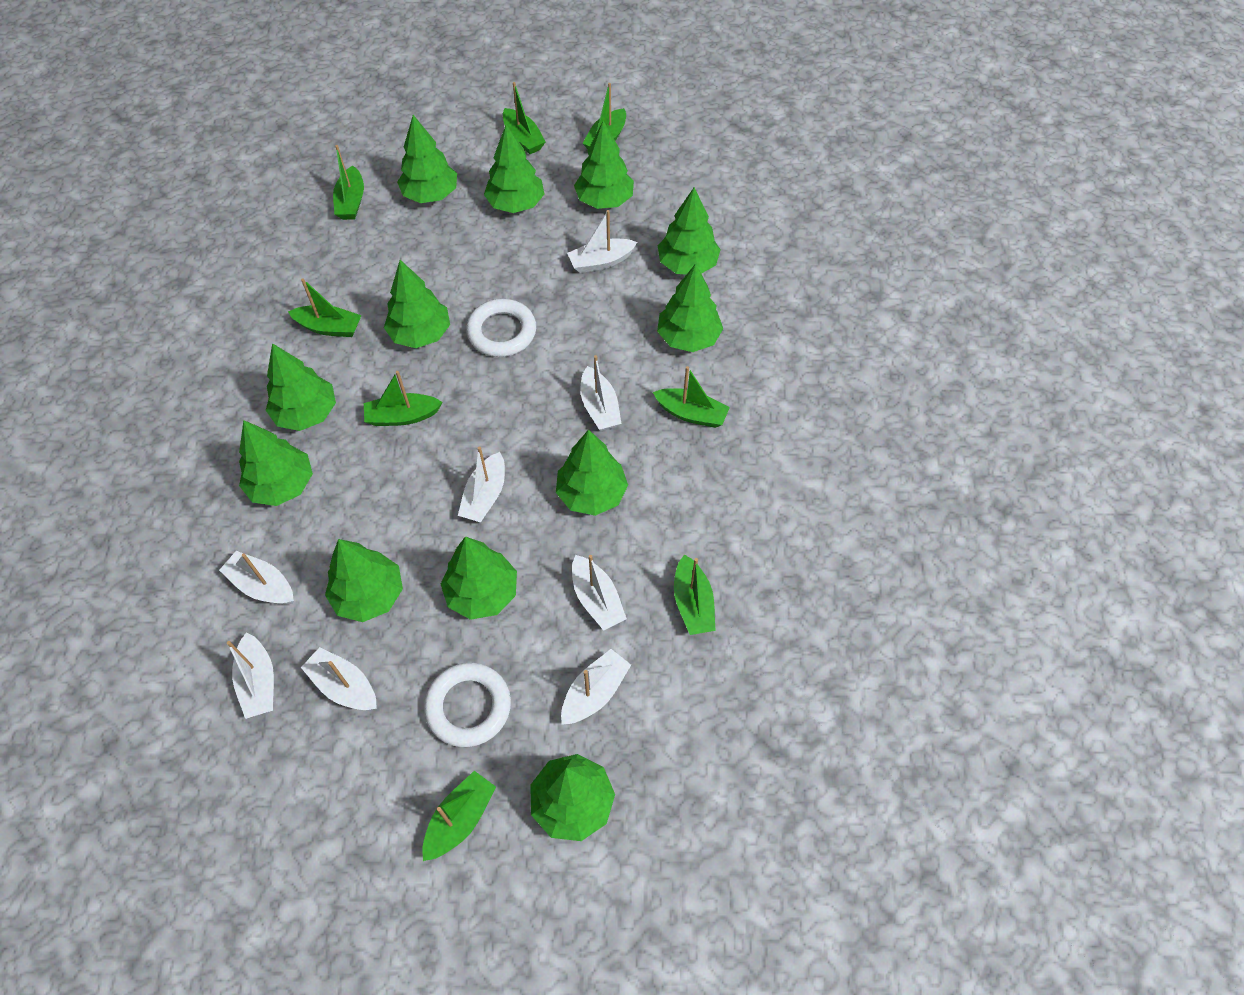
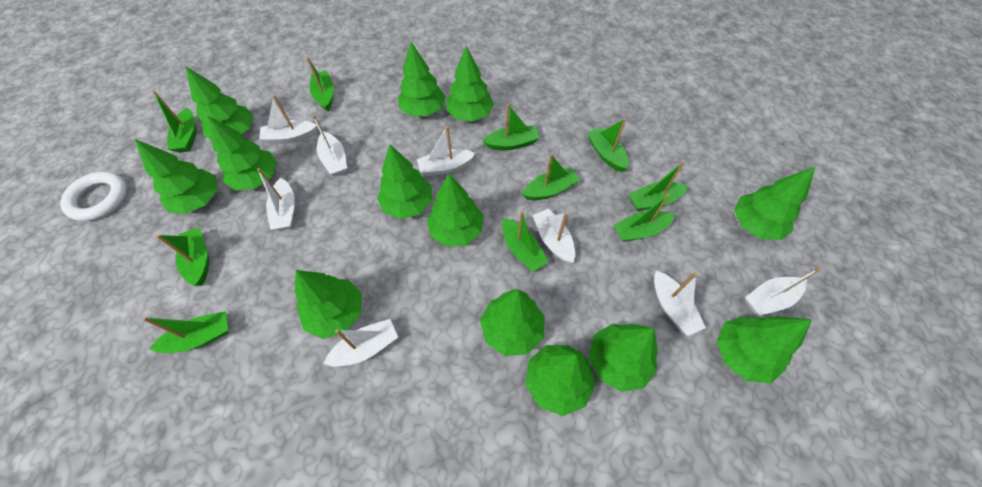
green boat: 8 -> 10
green tree: 12 -> 13
white ring: 2 -> 1

